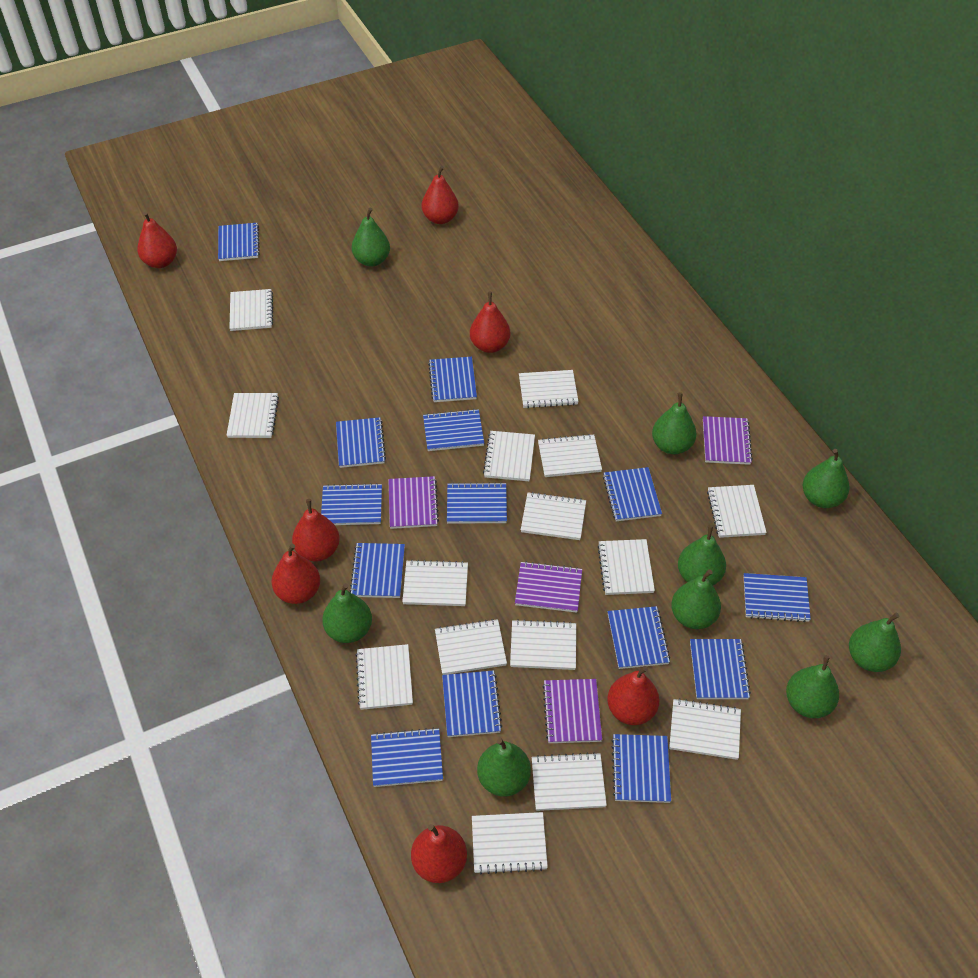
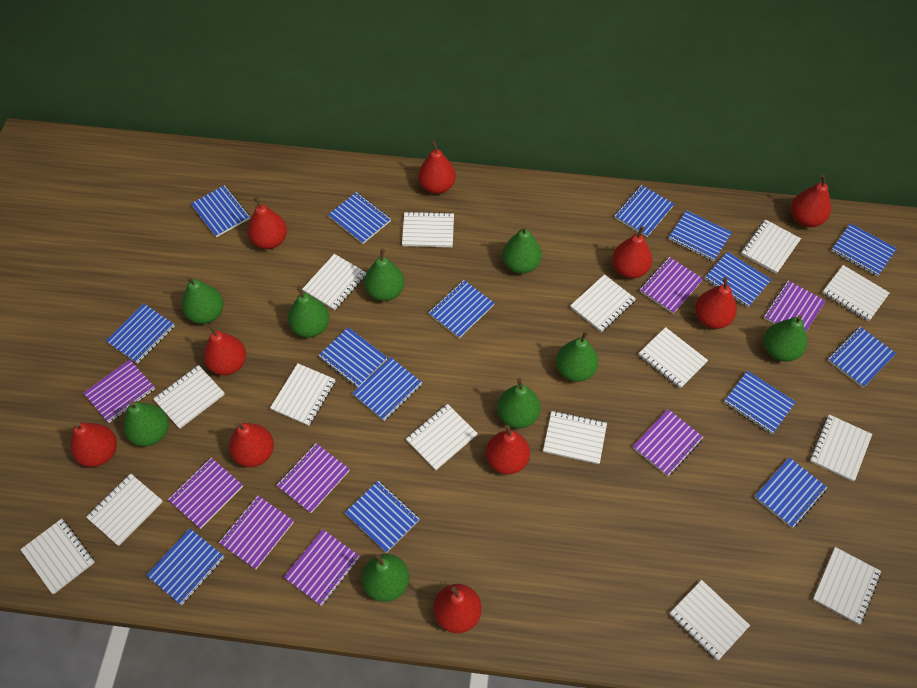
blue notebook: 14 -> 15
purple notebook: 4 -> 8
red pear: 7 -> 10

